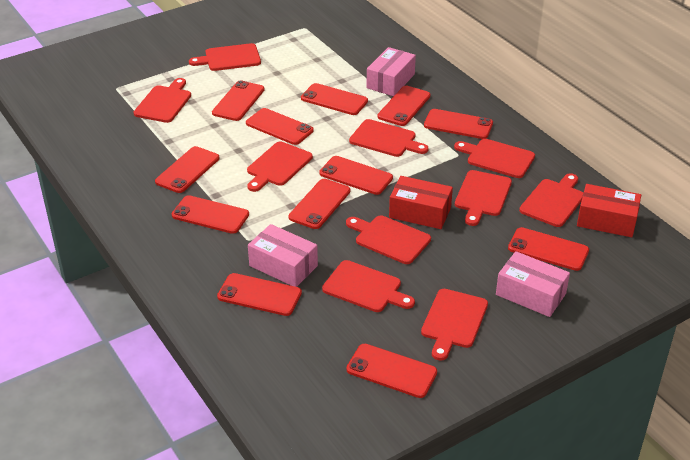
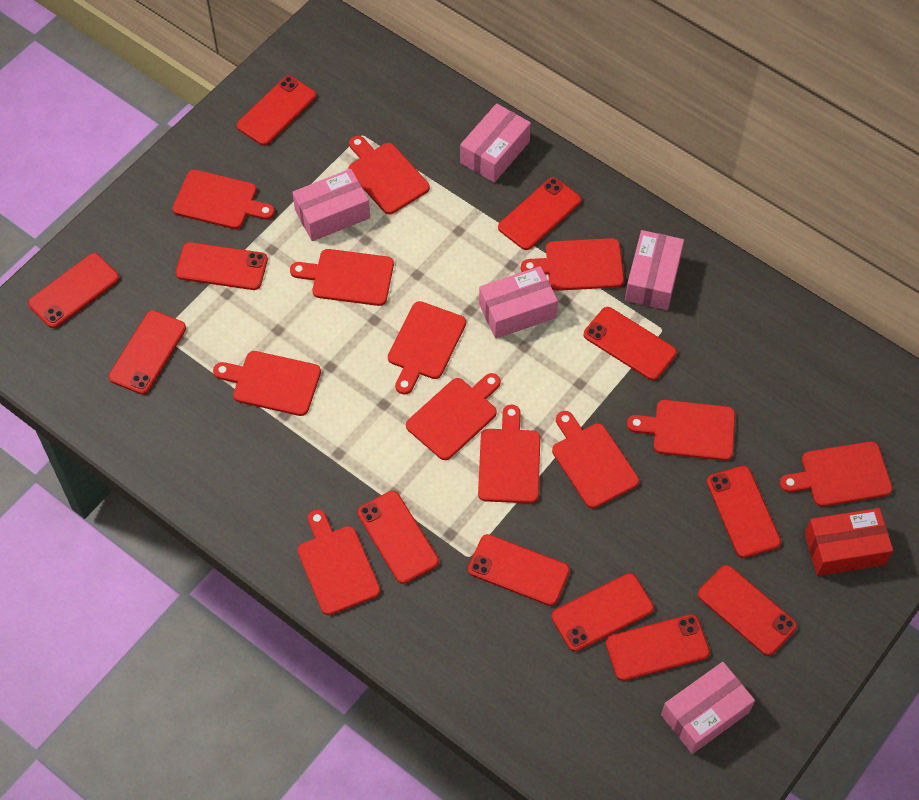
pink box: 3 -> 5
red box: 2 -> 1
red cutting board: 10 -> 12

